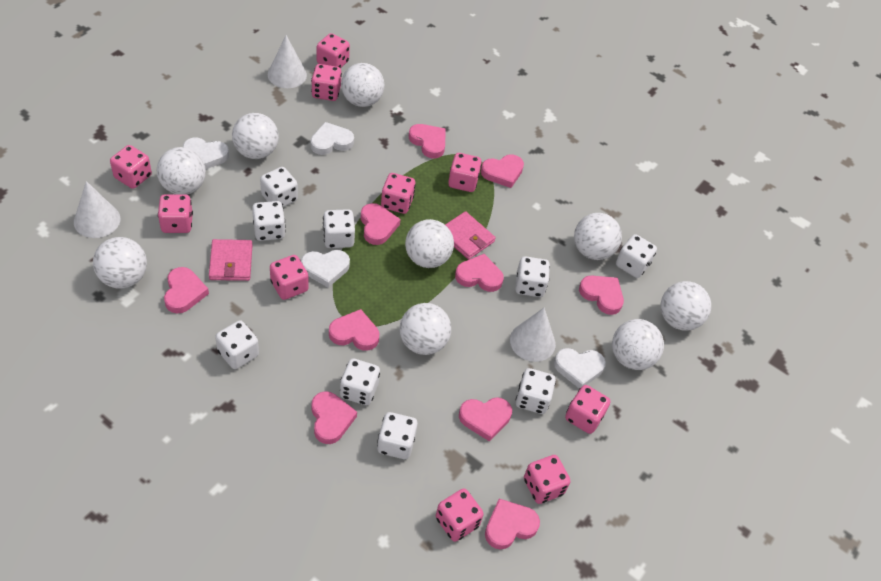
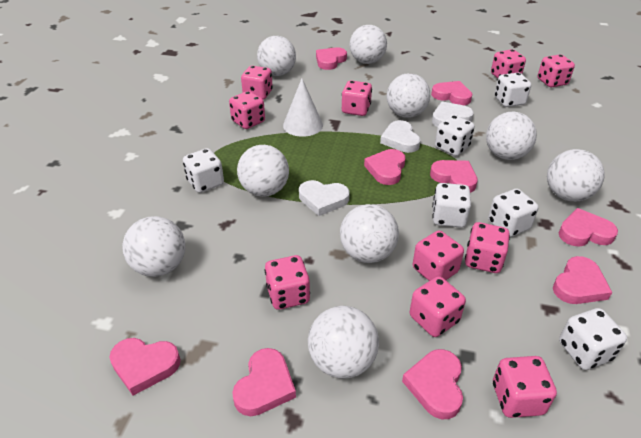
pink heart: 10 -> 9
pink wallet: 2 -> 0
white cone: 3 -> 1
white dice: 9 -> 6
white heart: 4 -> 3

